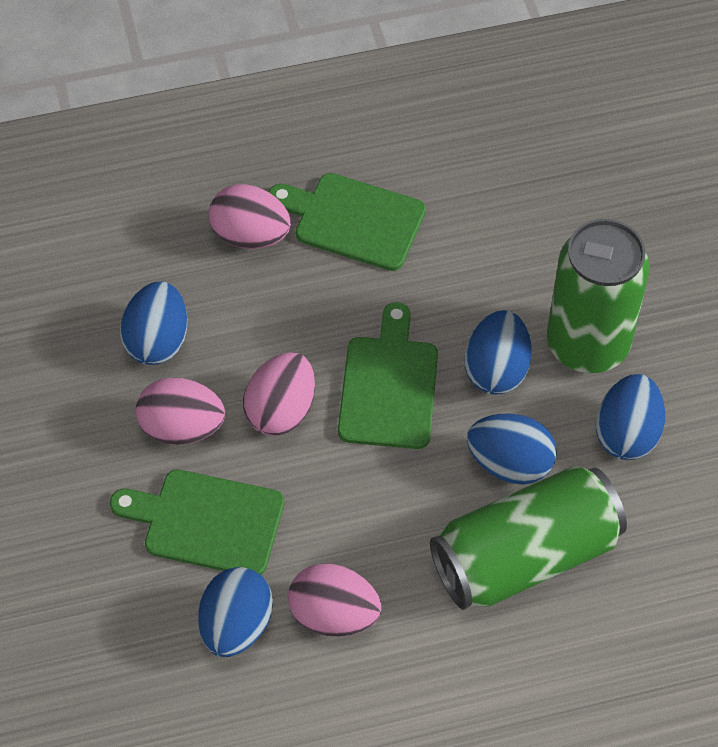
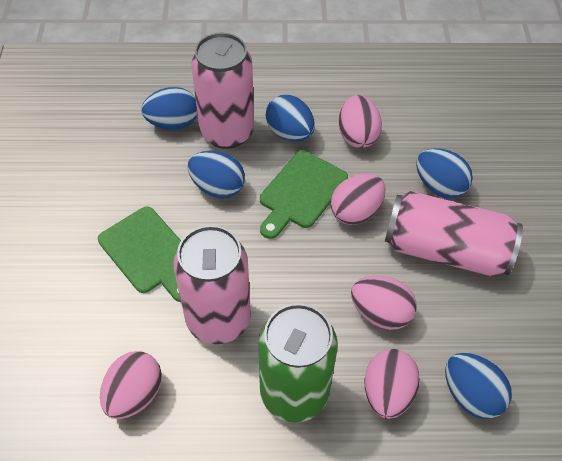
green can: 2 -> 1
green cutting board: 3 -> 2
pink can: 0 -> 3
pink egg: 4 -> 5

